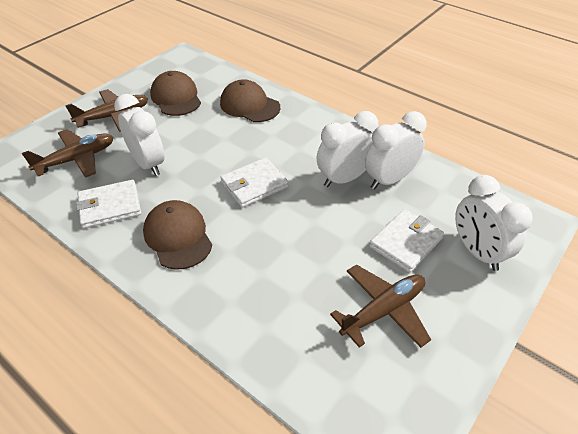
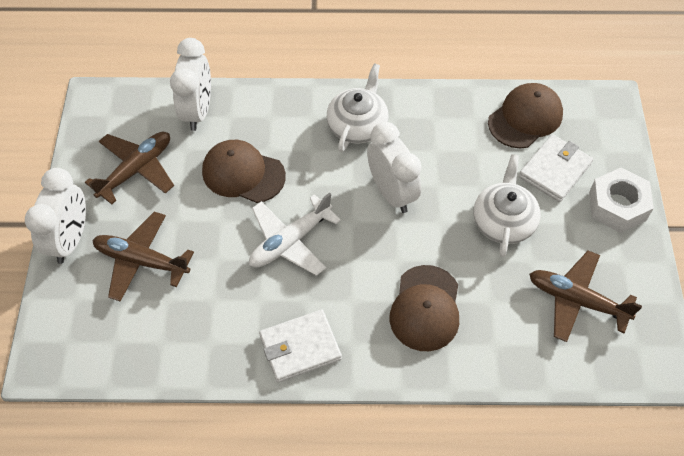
white clock: 4 -> 3
white nut: 0 -> 1
white plane: 0 -> 1
white teapot: 0 -> 2
white wallet: 3 -> 2

